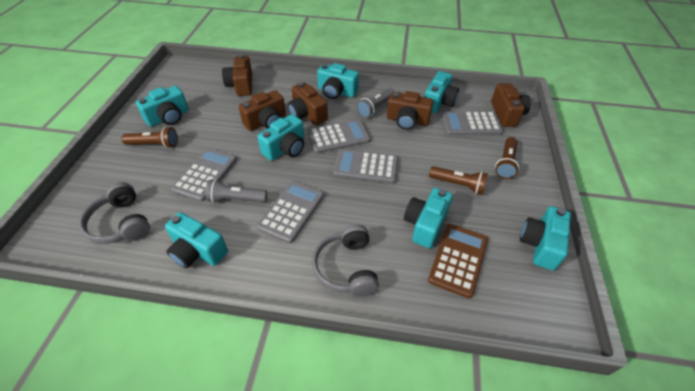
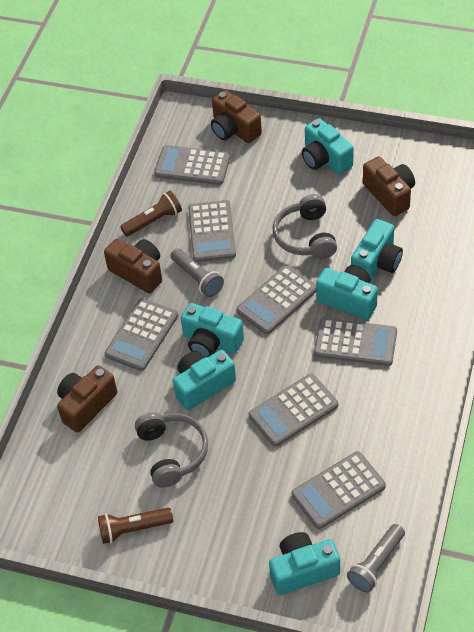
brown calculator: 1 -> 0
brown camera: 5 -> 4
brown flashlight: 3 -> 2
grey calculator: 5 -> 7
turquoise camera: 7 -> 6

